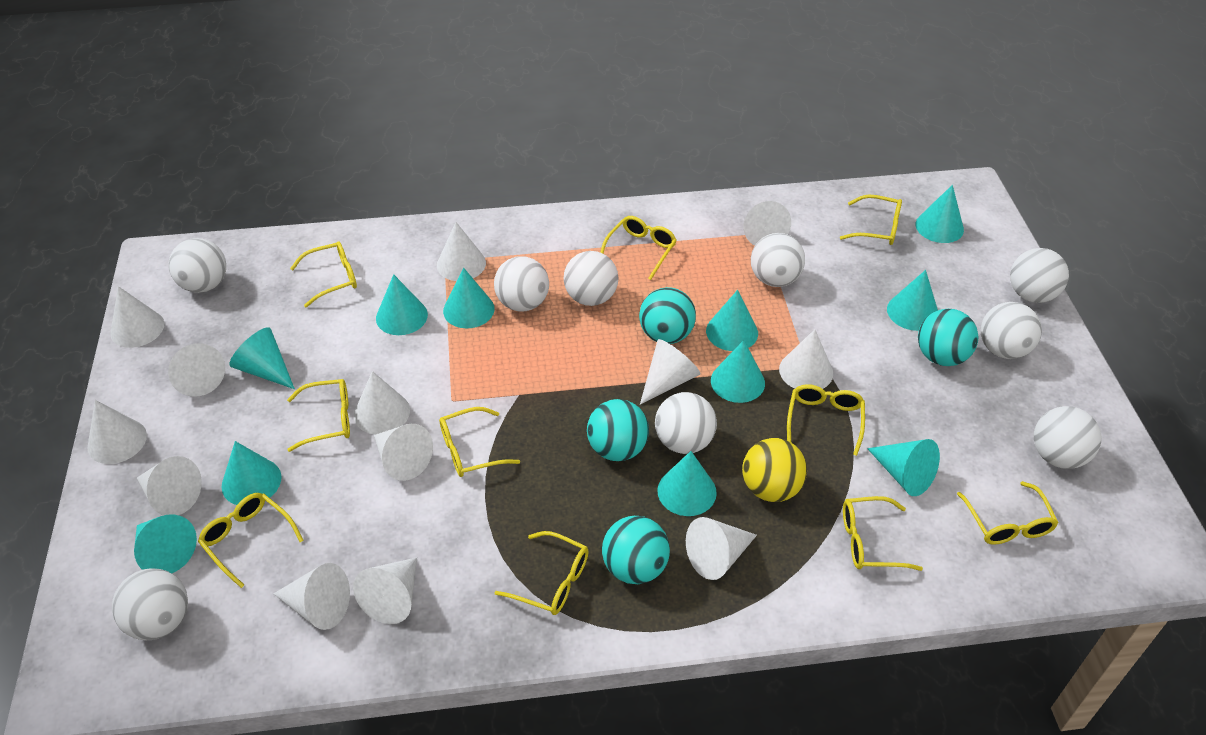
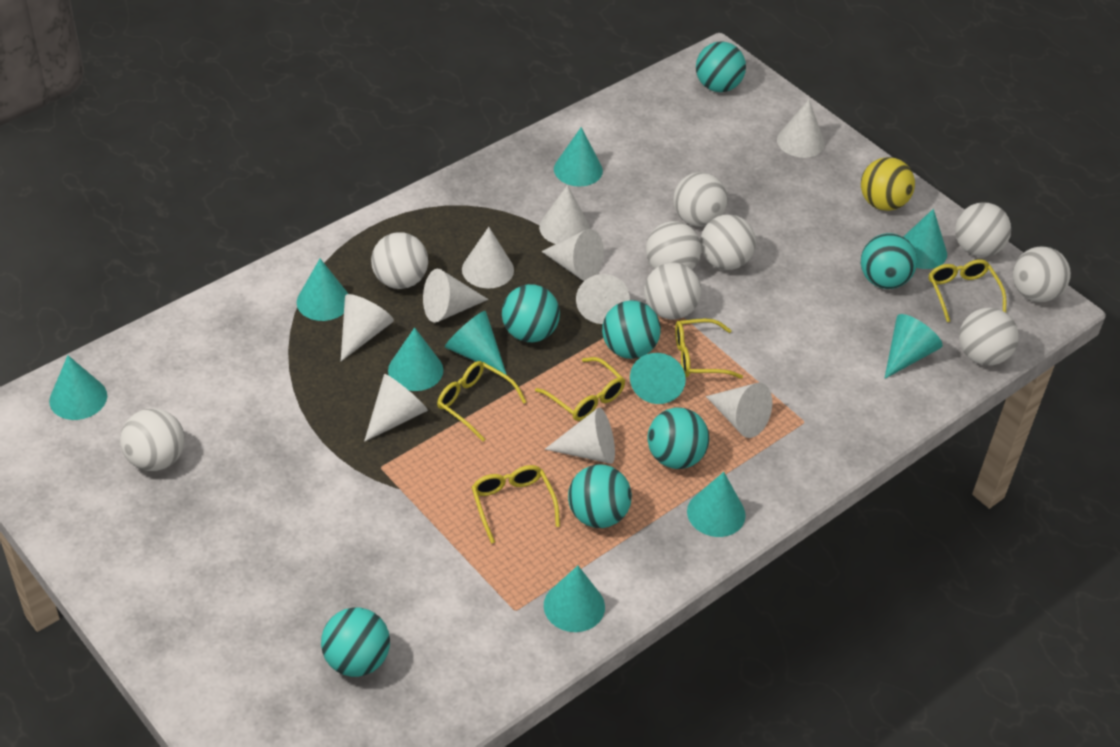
turquoise ball: 4 -> 7
turquoise cone: 11 -> 10
white cone: 13 -> 10
yellow glasses: 10 -> 5

